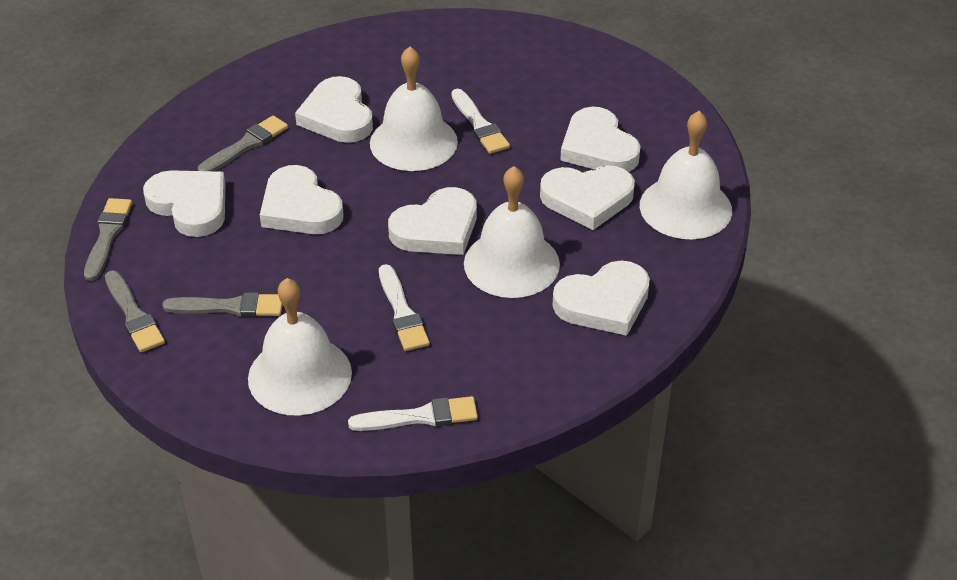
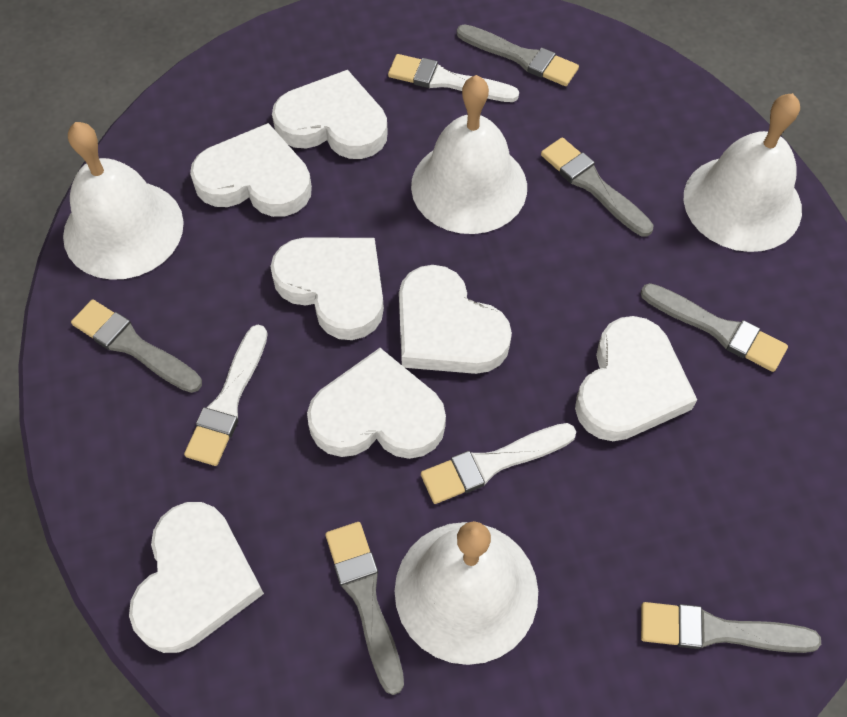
grey brush: 4 -> 6

